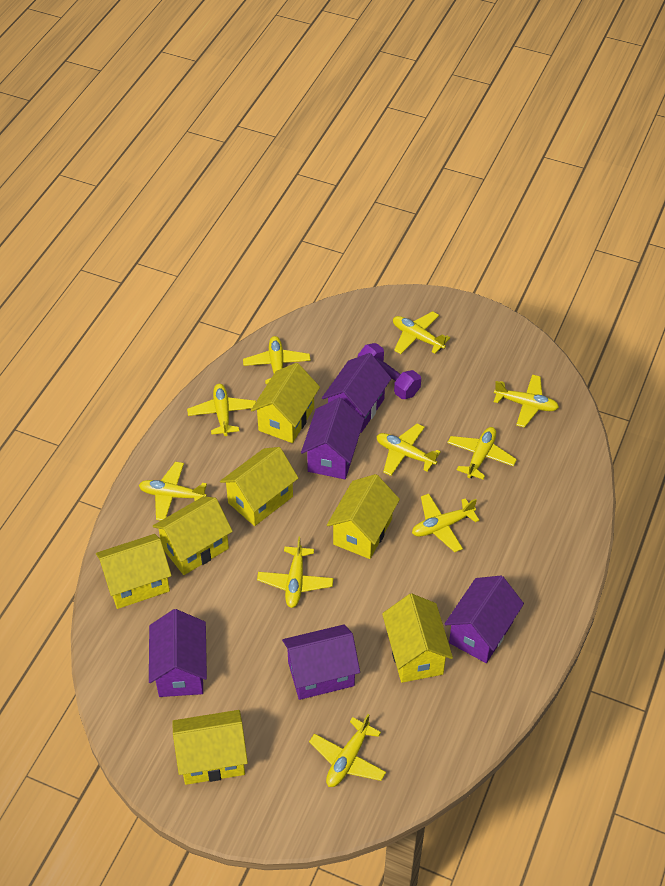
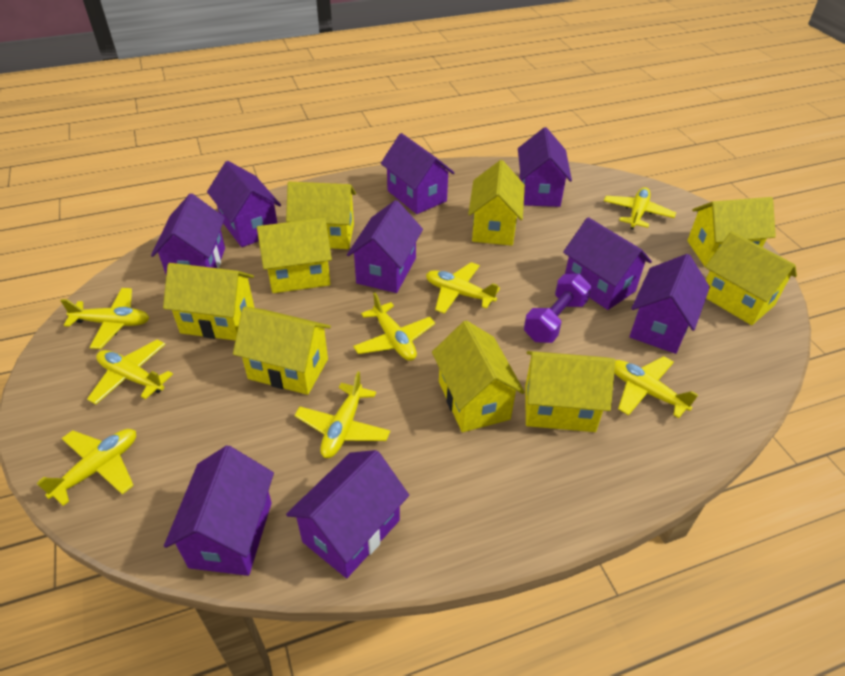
purple house: 5 -> 9
yellow house: 7 -> 9
yellow plane: 10 -> 8

